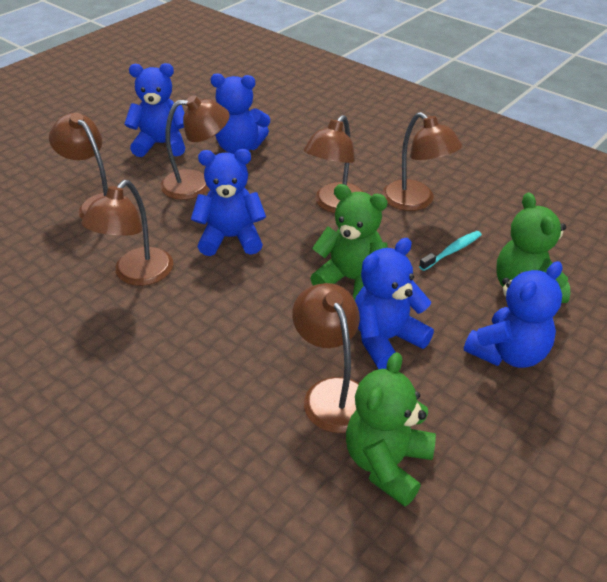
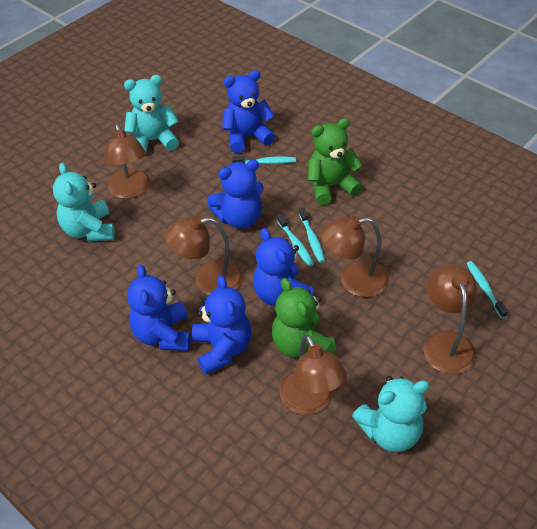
brown lamp: 6 -> 5
green teddy bear: 3 -> 2
turquoise teddy bear: 0 -> 3
turquoise toothbrush: 1 -> 4

